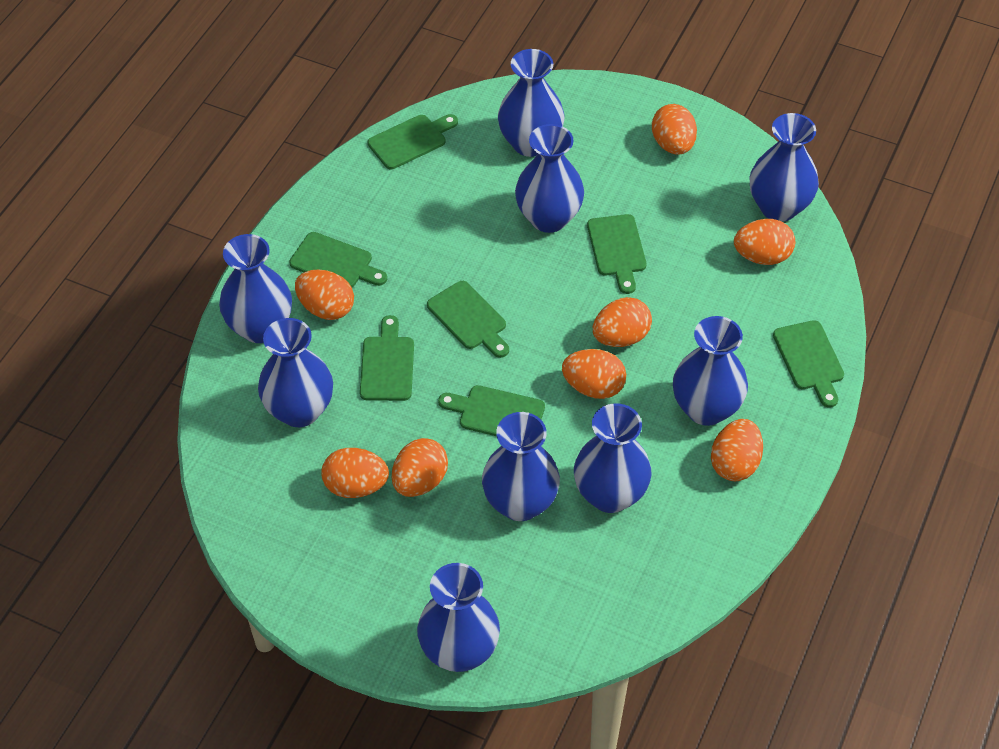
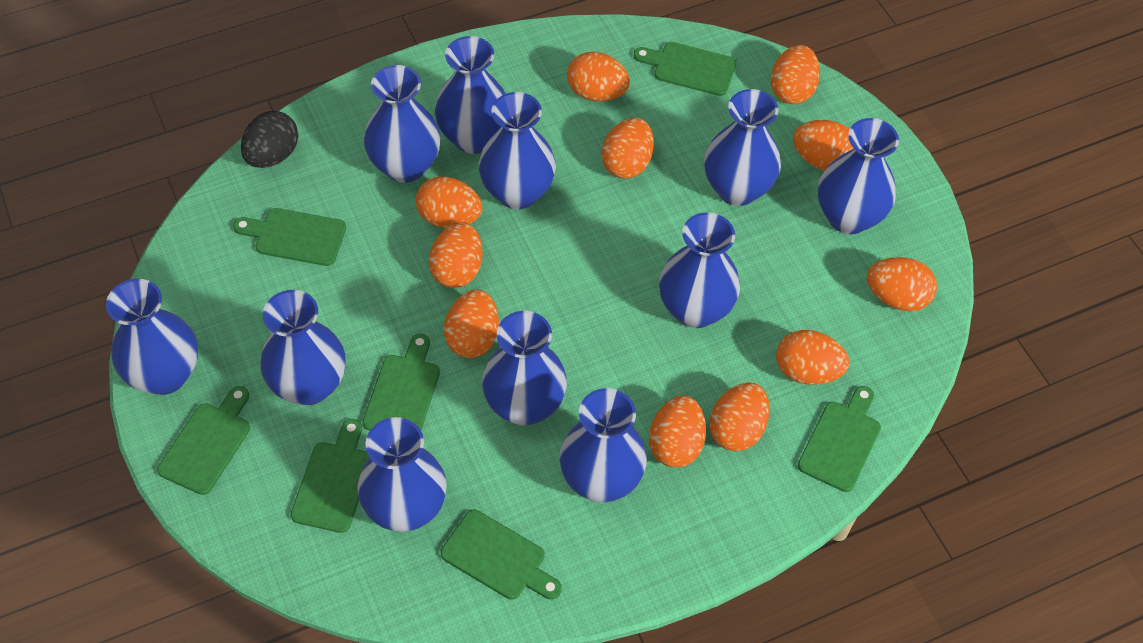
black egg: 0 -> 1
blue vase: 9 -> 11
orange egg: 8 -> 11

